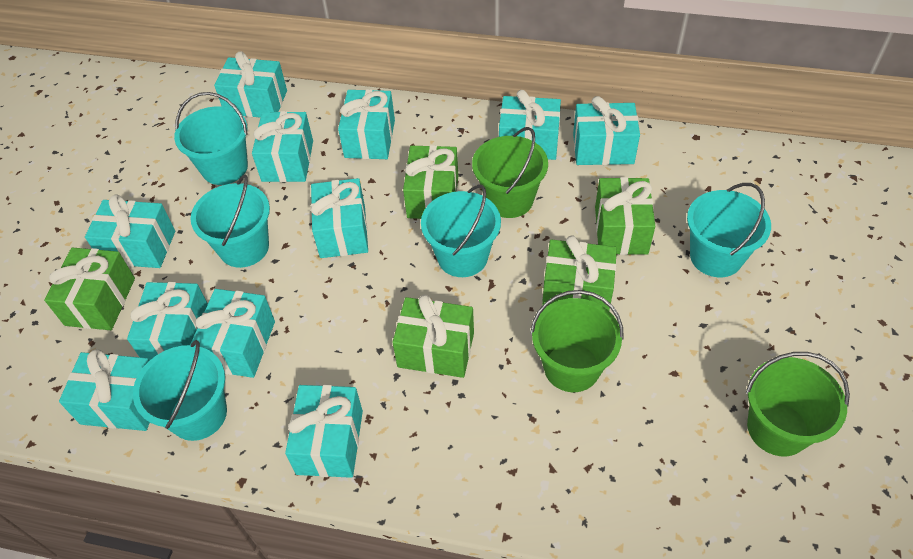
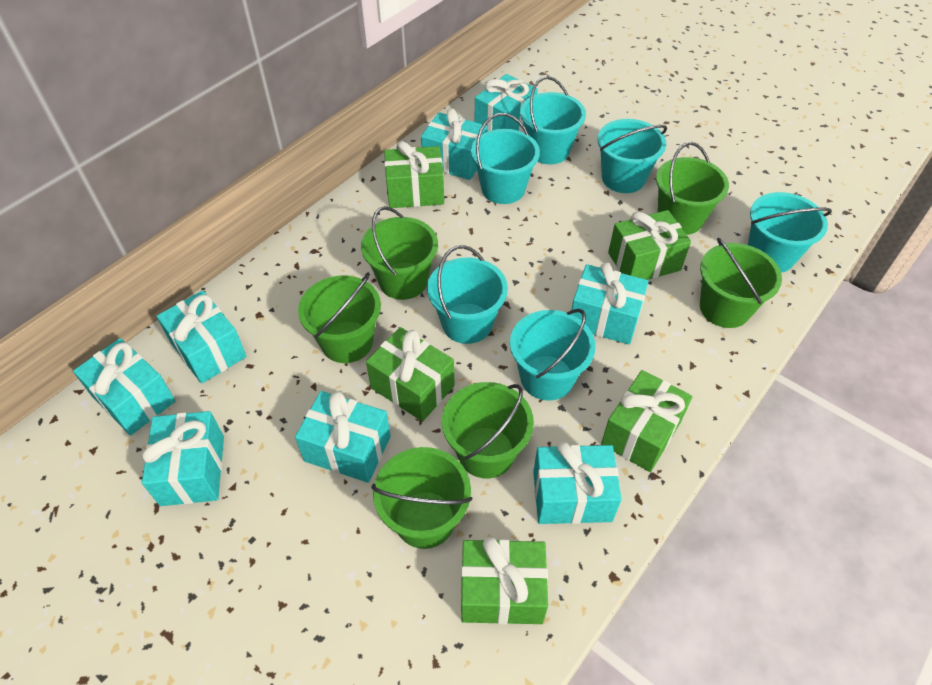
green bucket: 3 -> 6
turquoise bucket: 5 -> 6
turquoise gift: 11 -> 8

